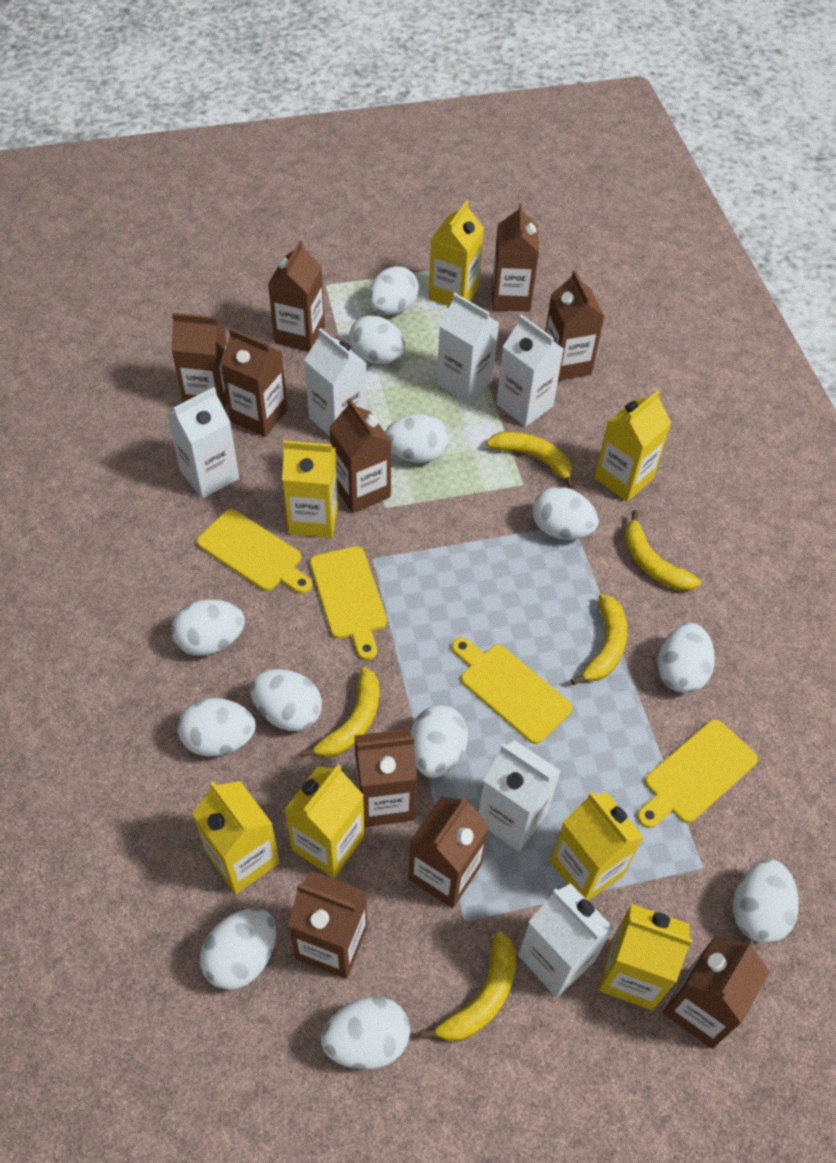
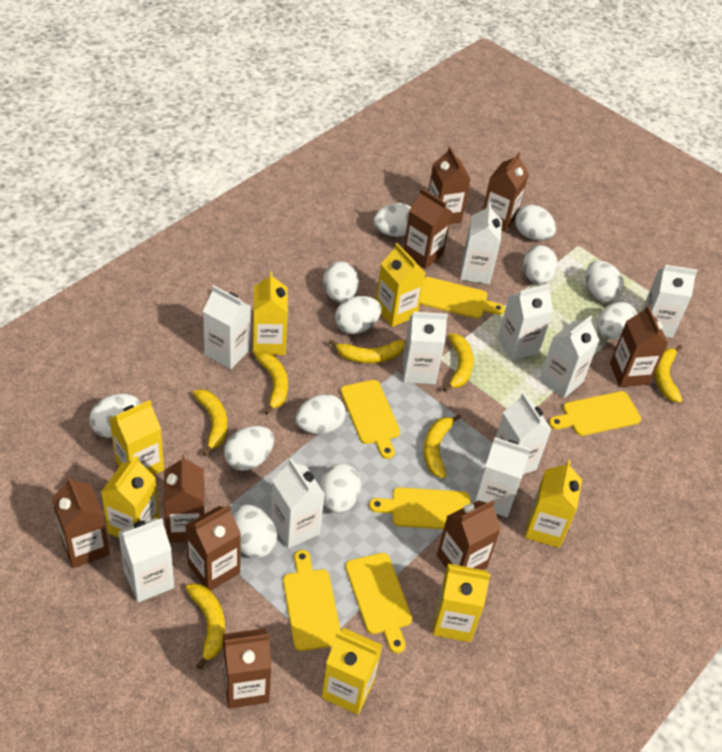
brown carton: 10 -> 9
white carton: 6 -> 10
yellow banana: 5 -> 7
yellow cutting board: 4 -> 6

